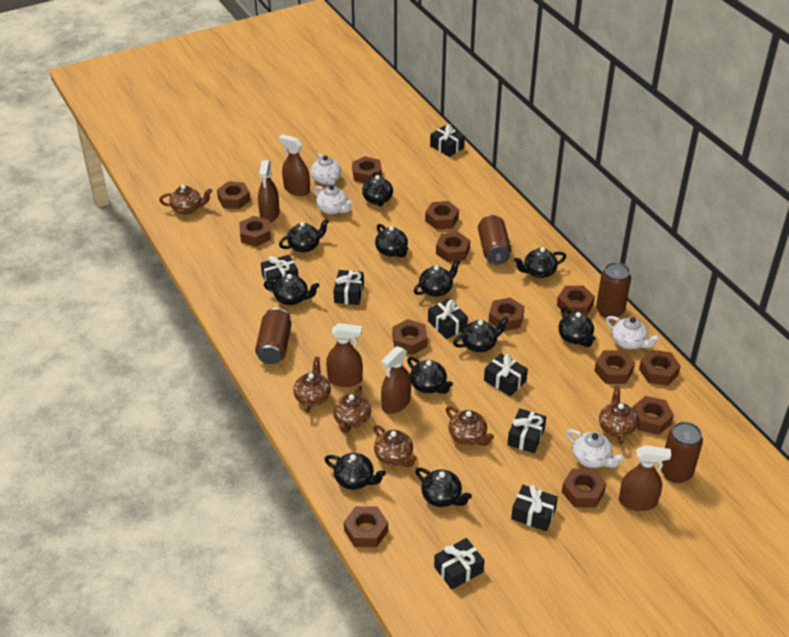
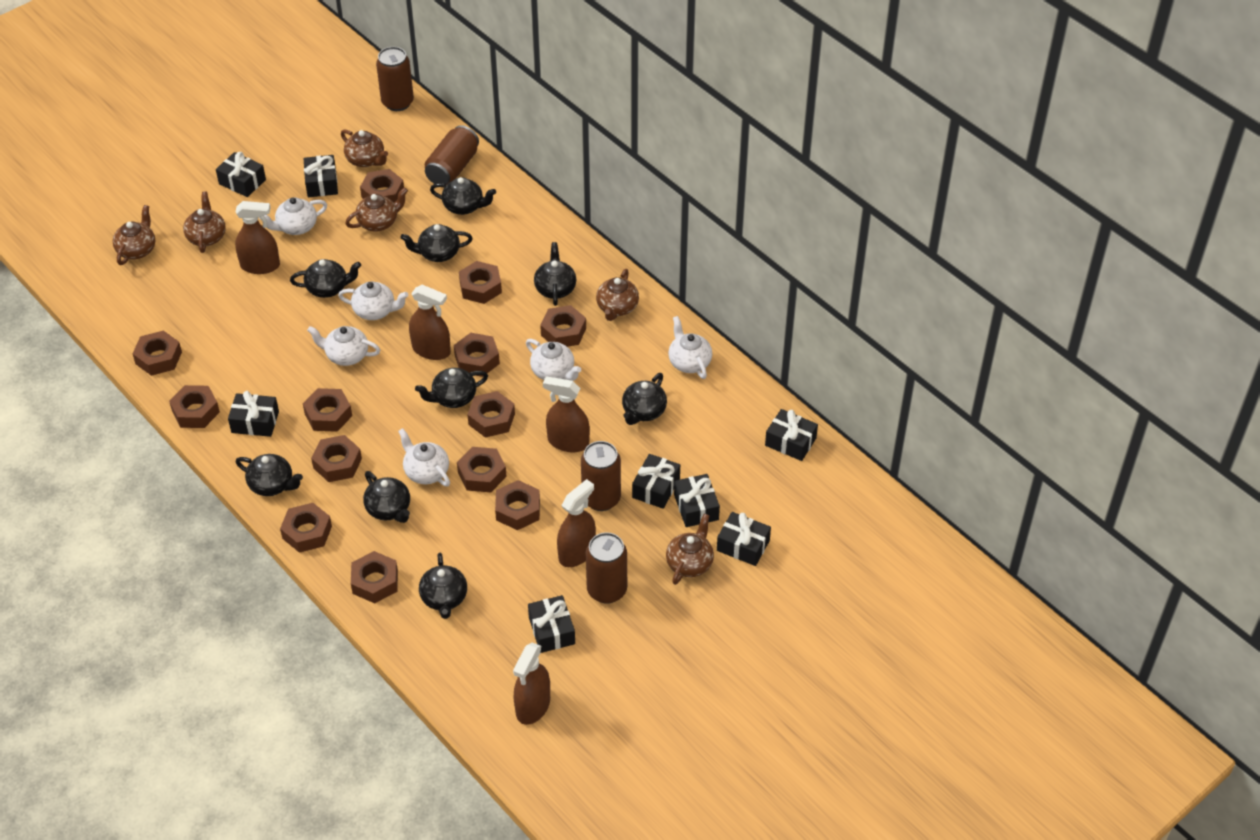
black teapot: 11 -> 9
white teapot: 4 -> 6

